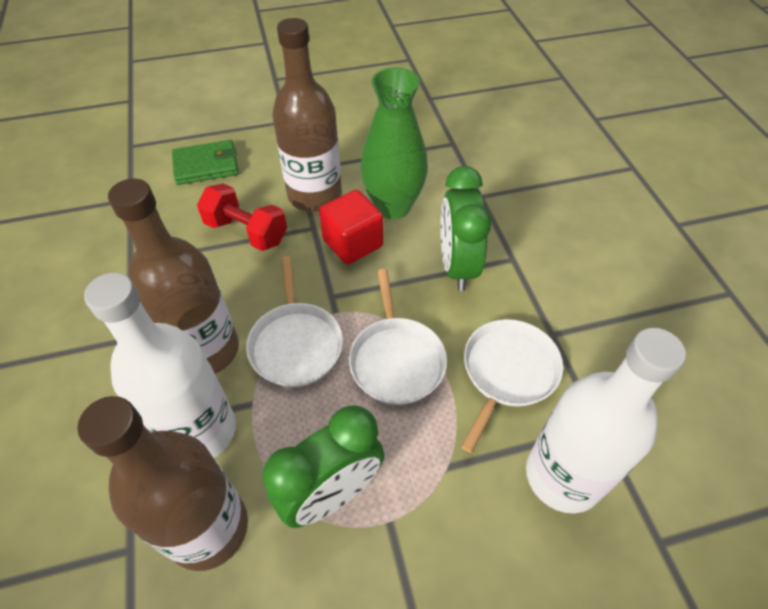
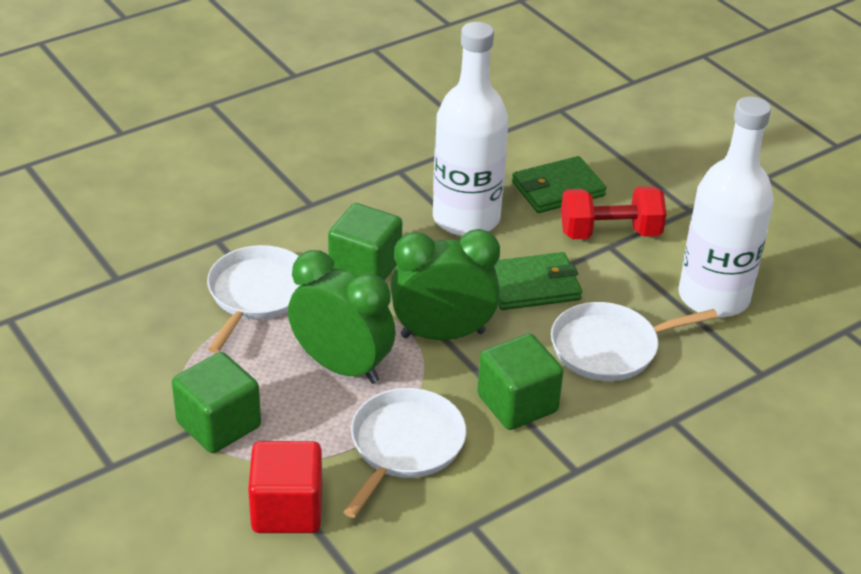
brown bottle: 3 -> 0
green cube: 0 -> 3
green vase: 1 -> 0
green wallet: 1 -> 2

